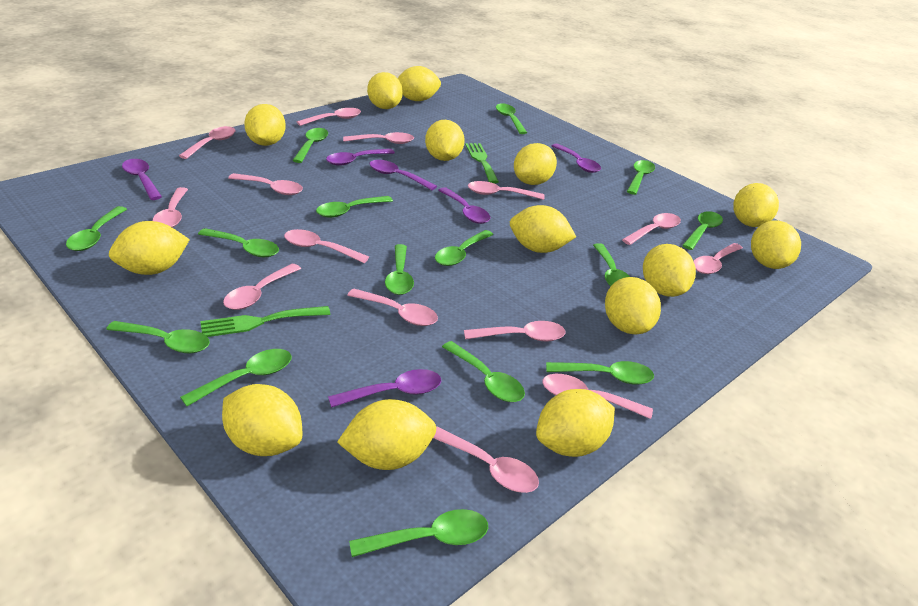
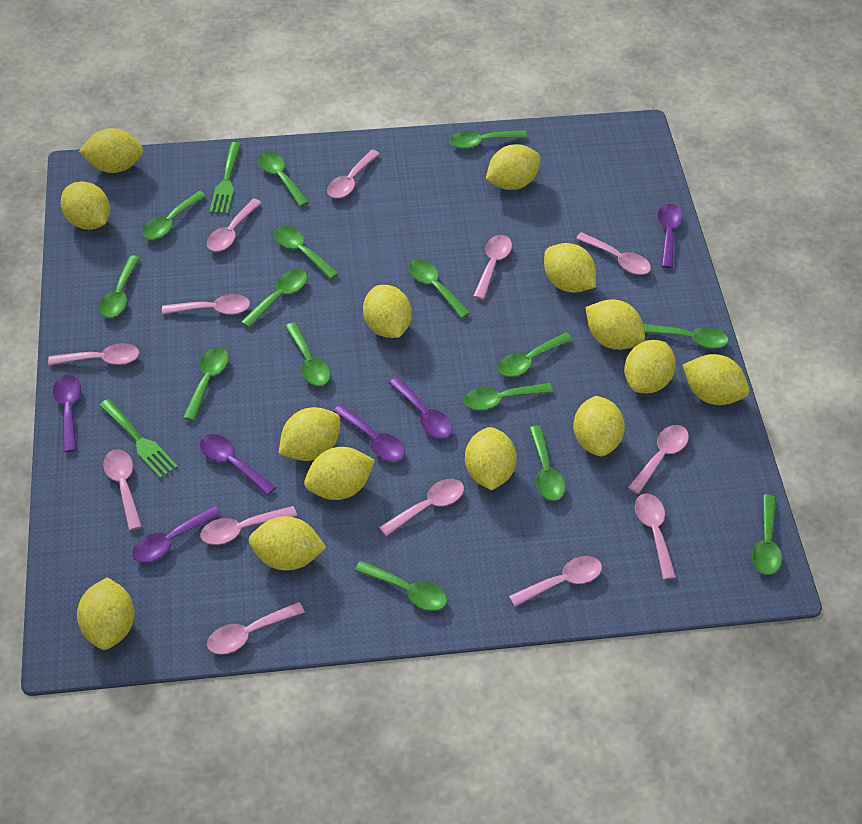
pink spoon: 14 -> 13

